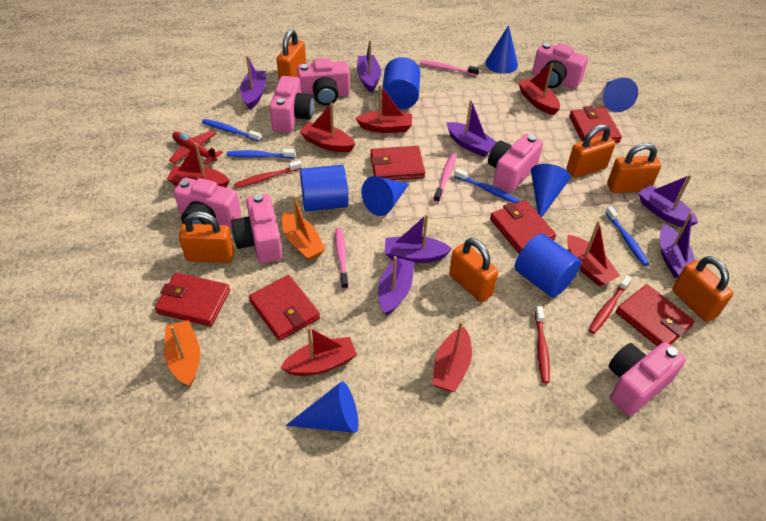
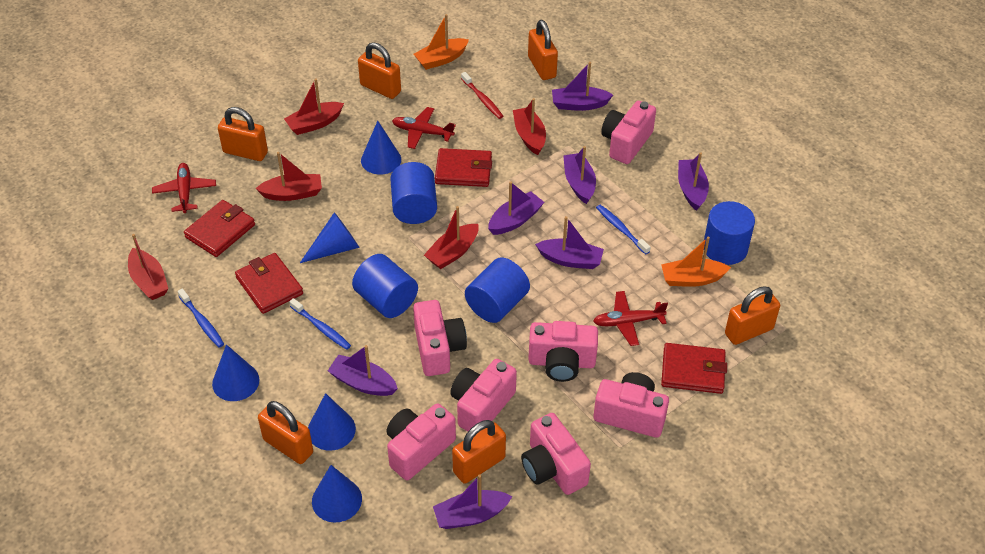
blue cylinder: 3 -> 4
blue toothbrush: 4 -> 3
pink toothbrush: 3 -> 0
red boat: 7 -> 5
red plane: 1 -> 3
red toothbrush: 3 -> 1
red wallet: 6 -> 4

